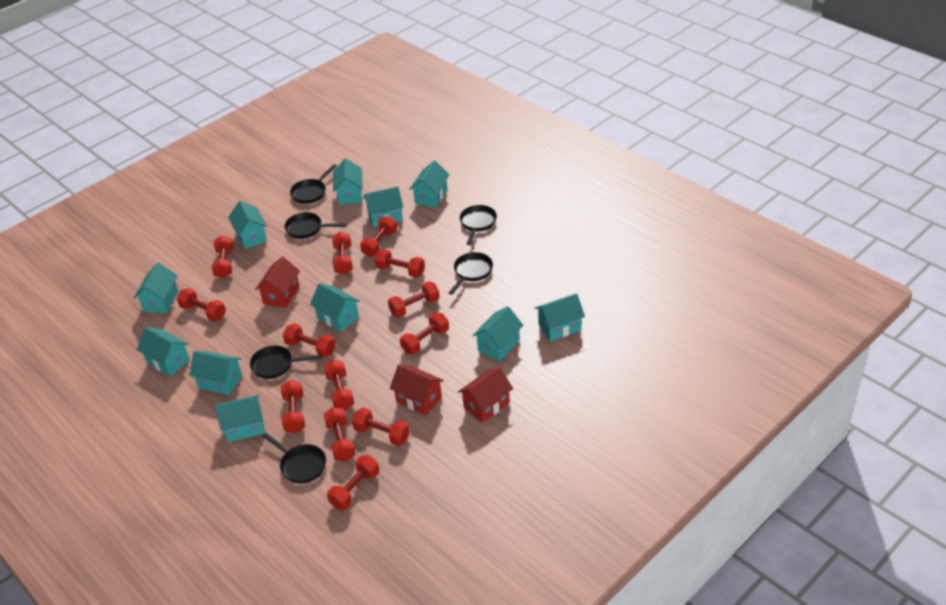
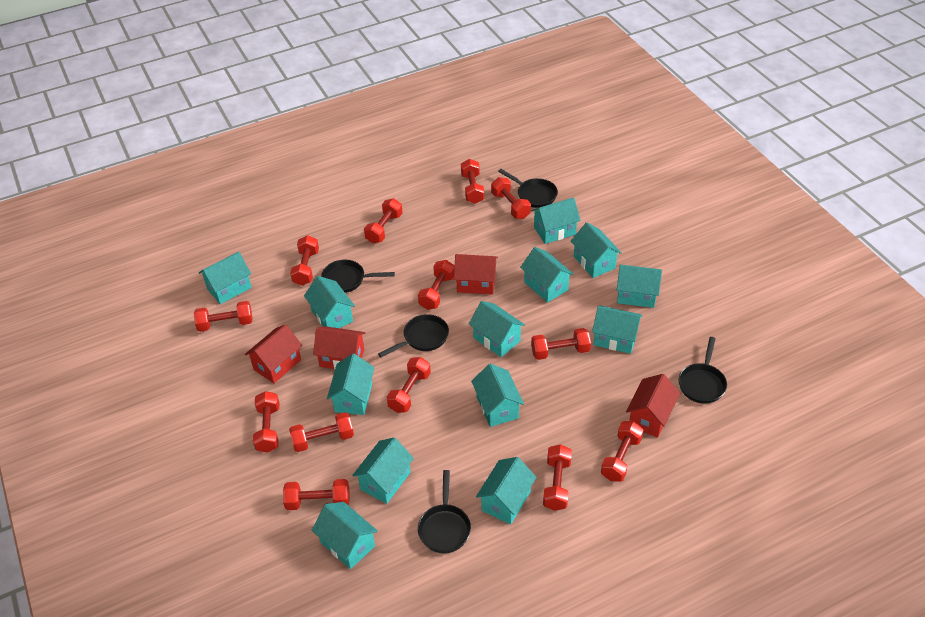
black pan: 6 -> 5
red house: 3 -> 4
turquoise house: 11 -> 13

